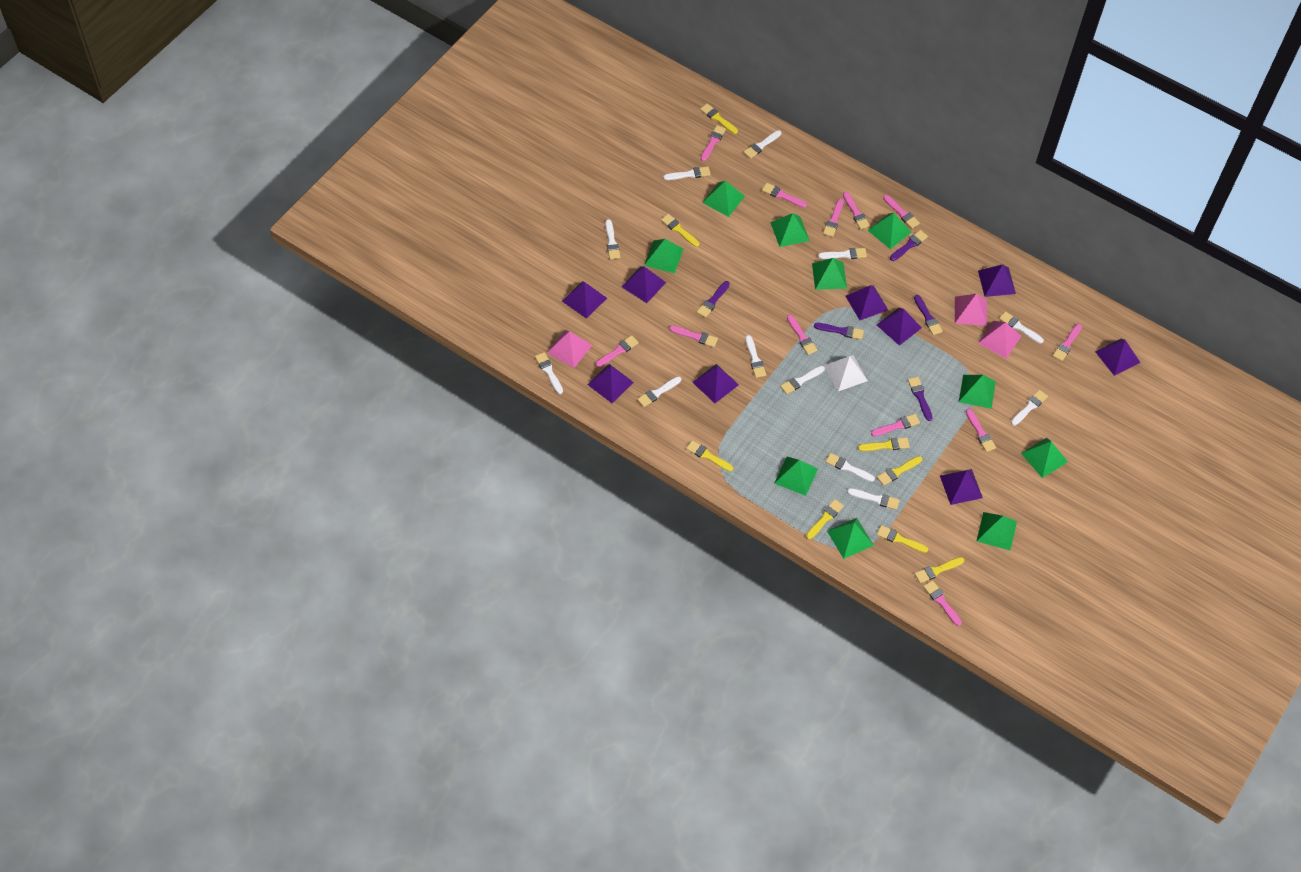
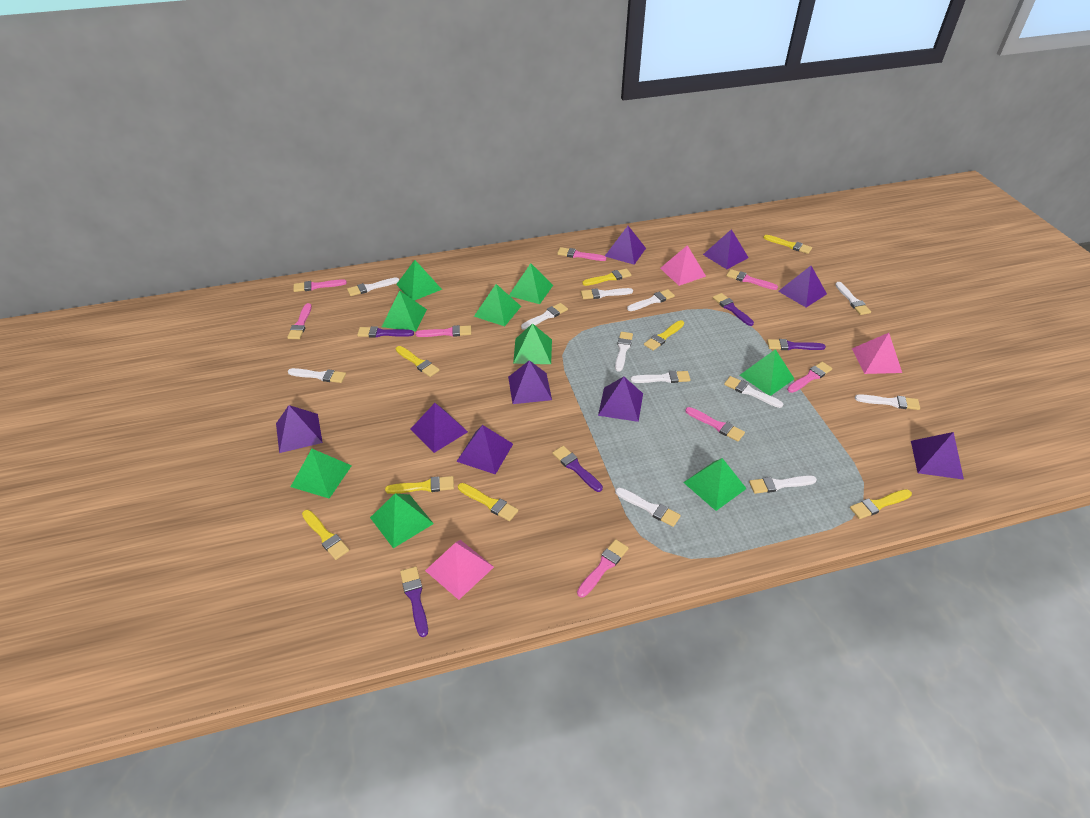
green pyramid: 10 -> 9
pink brush: 12 -> 8
white pyramid: 1 -> 0

